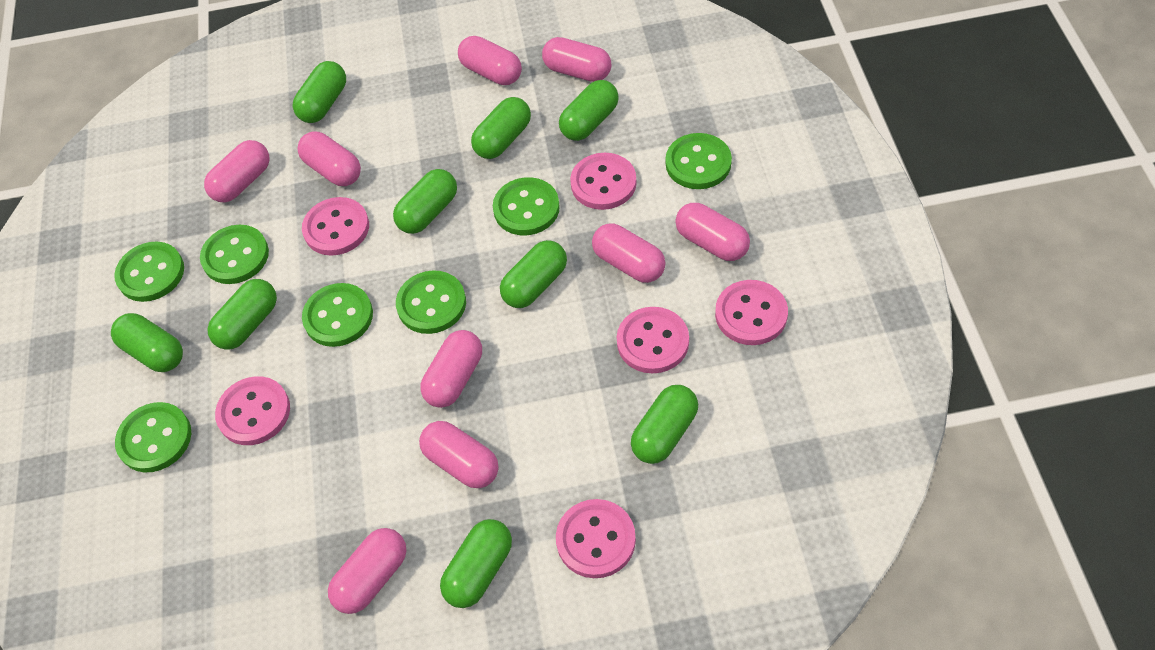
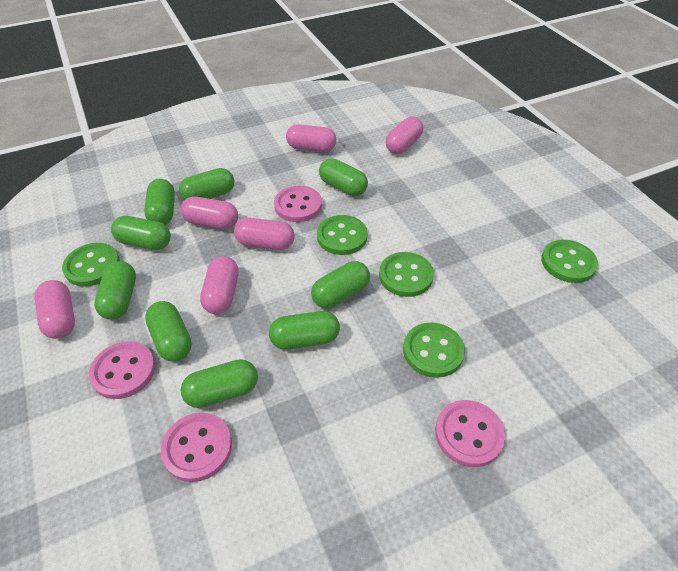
green button: 7 -> 5
pink button: 6 -> 4
pink capsule: 9 -> 6

